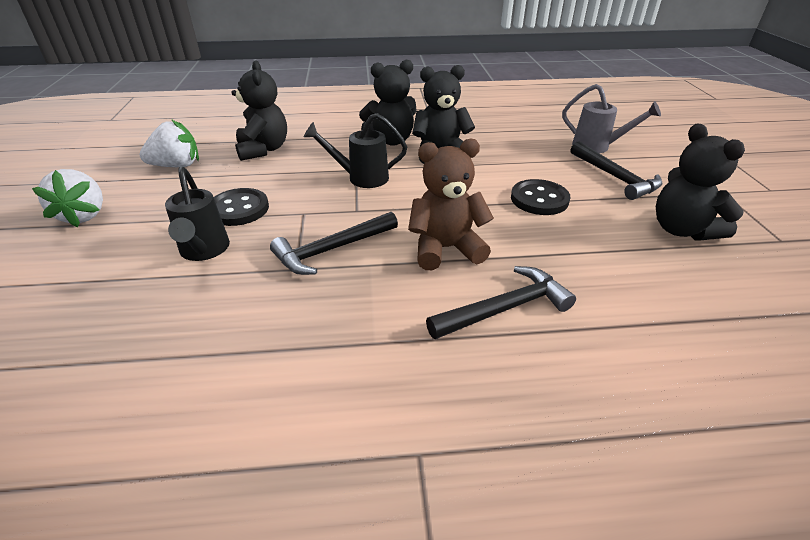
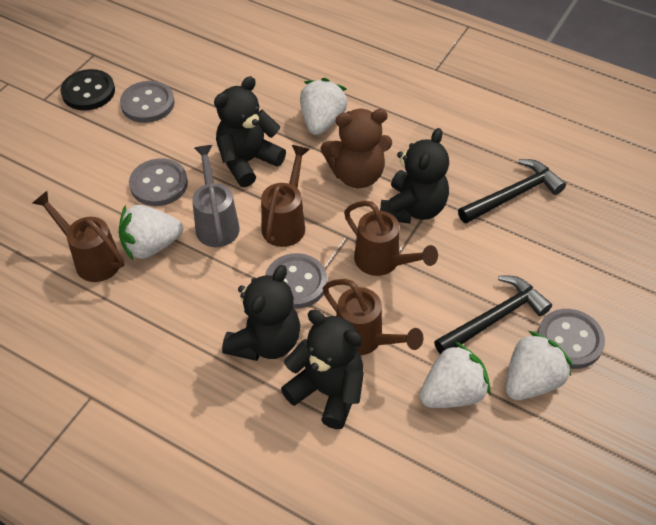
black button: 2 -> 1
black hammer: 3 -> 2
black watering can: 2 -> 0
brown watering can: 0 -> 4
grey button: 0 -> 4
white strawberry: 2 -> 4

